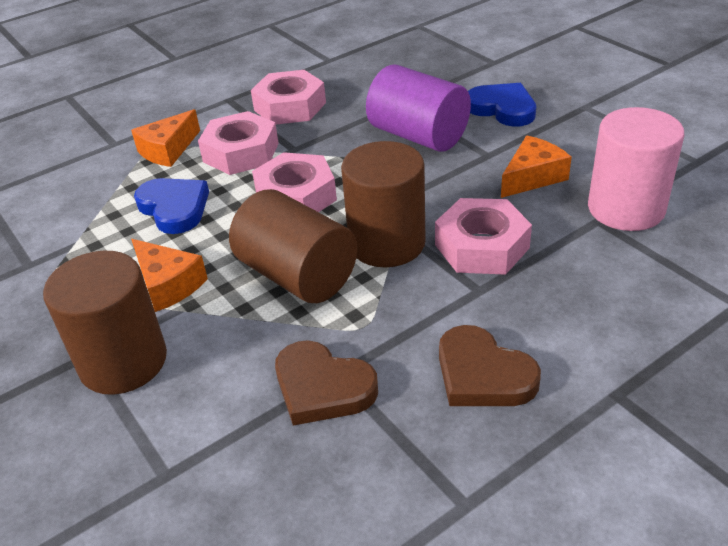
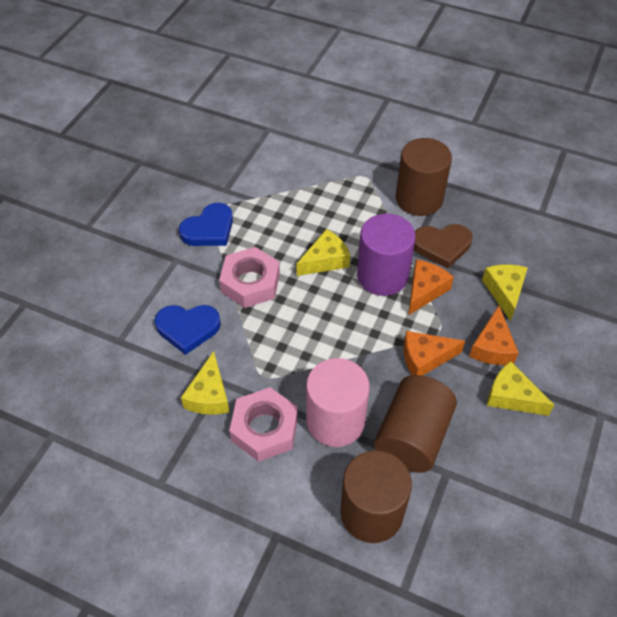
brown heart: 2 -> 1
pink nut: 4 -> 2
yellow cheese: 0 -> 4

